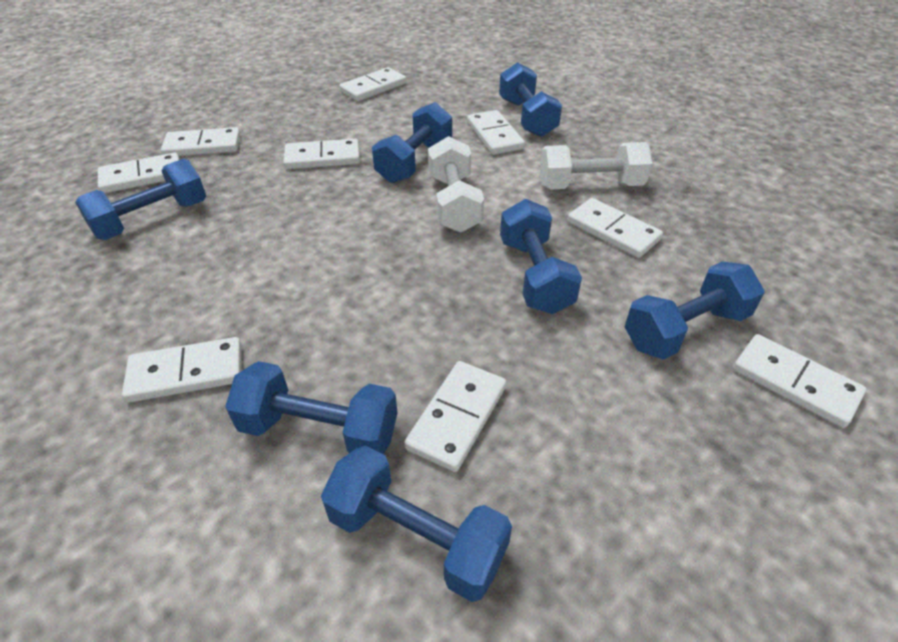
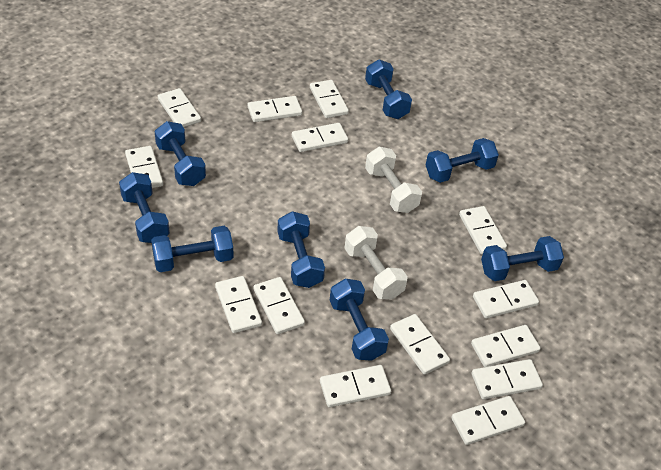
blue dumbbell: 7 -> 8
white domino: 9 -> 14

